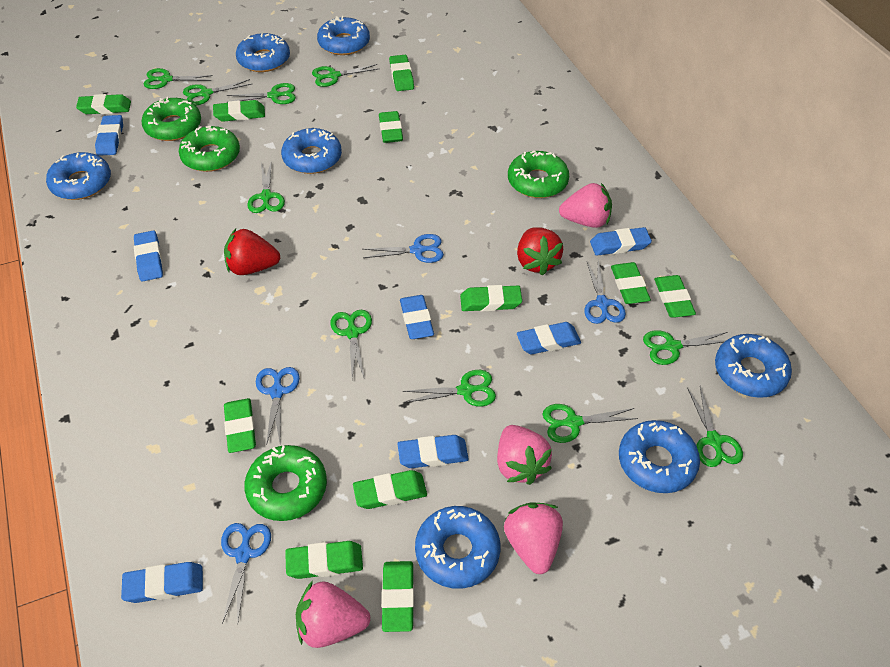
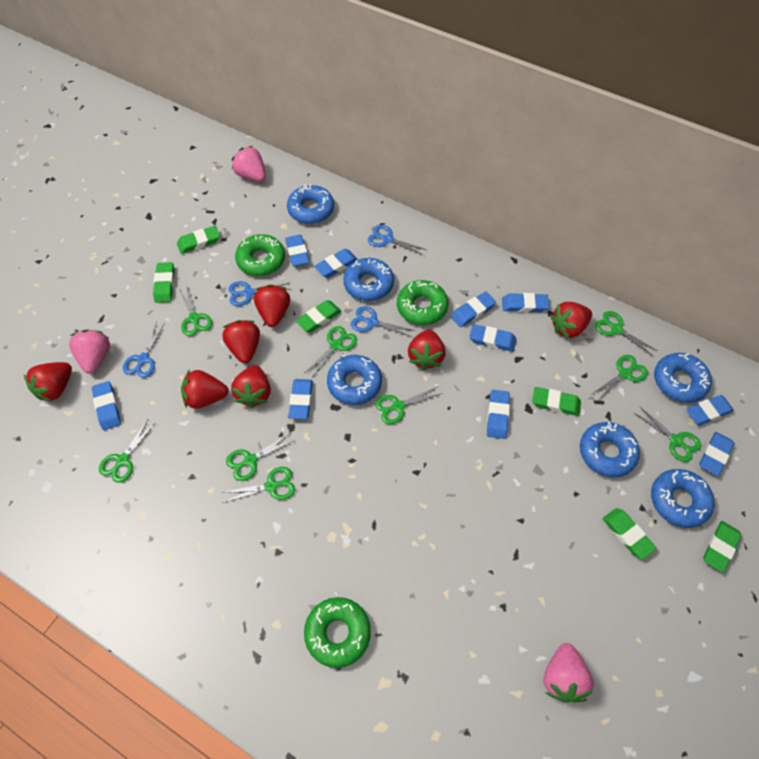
blue donut: 7 -> 6
blue eraser: 7 -> 10
green donut: 4 -> 3
green eraser: 11 -> 6
green scissors: 10 -> 9
pink strawberry: 4 -> 3
red strawberry: 2 -> 7

